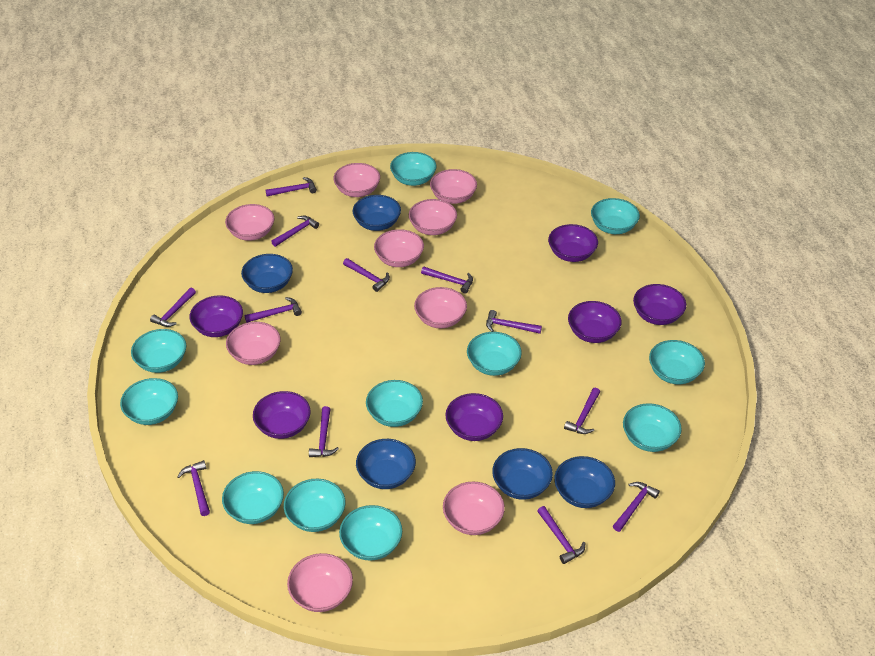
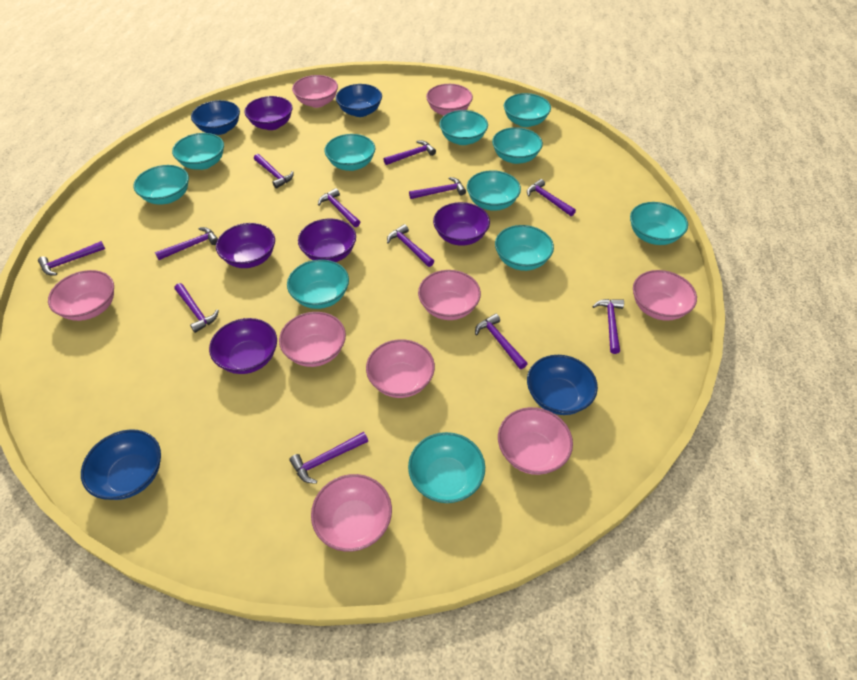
blue bowl: 5 -> 4
purple bowl: 6 -> 5

